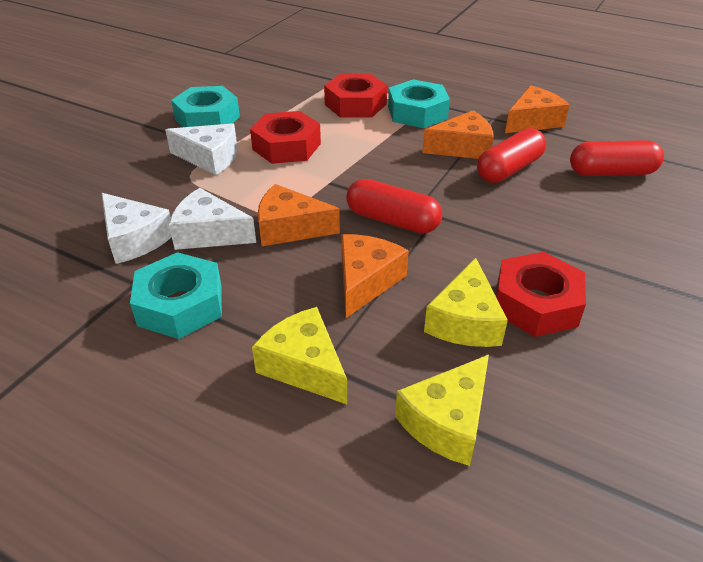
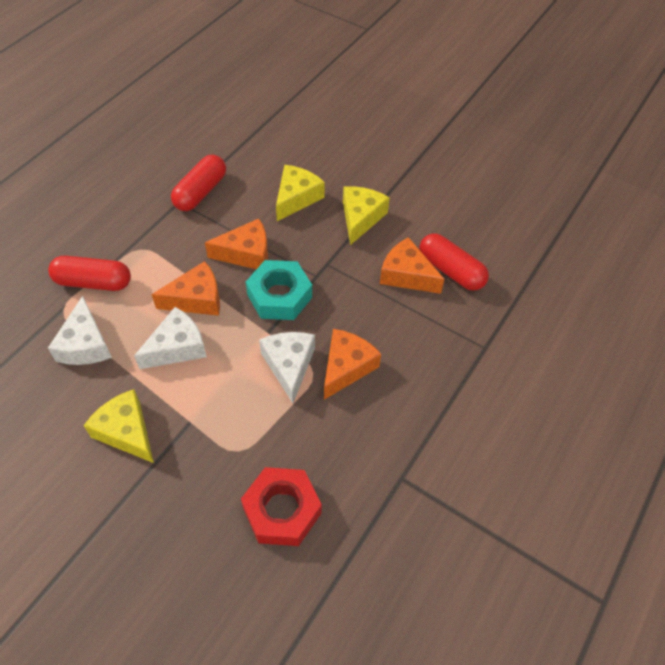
red nut: 3 -> 1
turquoise nut: 3 -> 1

